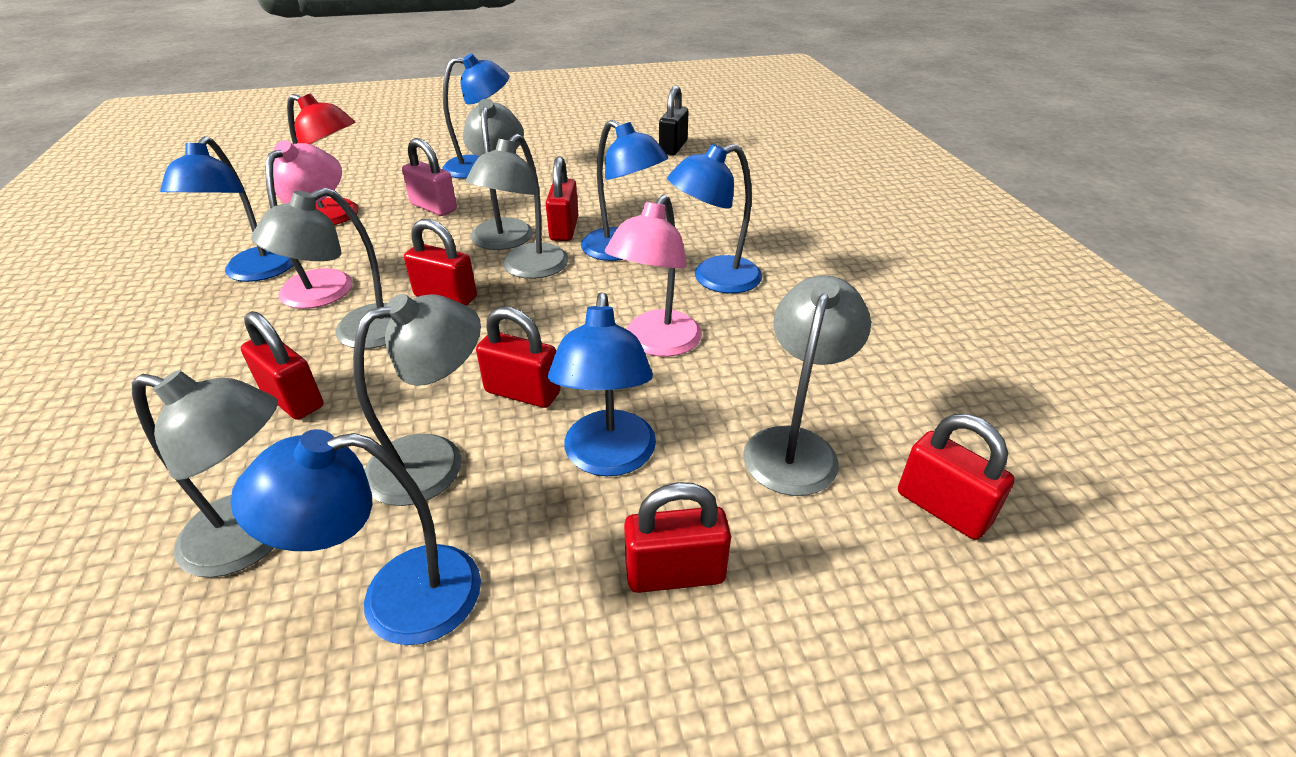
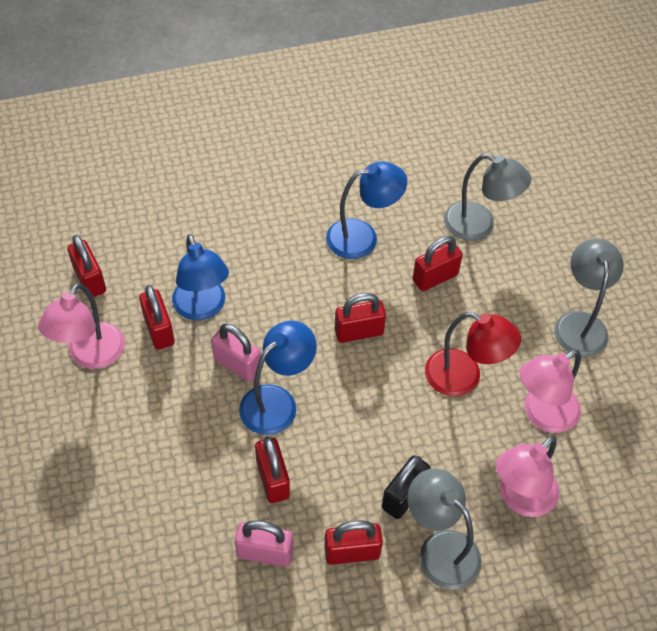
blue lamp: 6 -> 3
grey lamp: 6 -> 3
pink lamp: 2 -> 3
pink padlock: 1 -> 2

